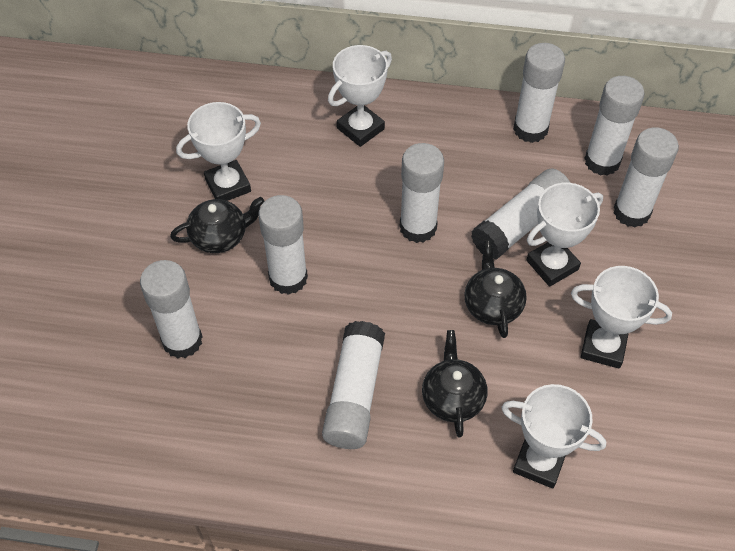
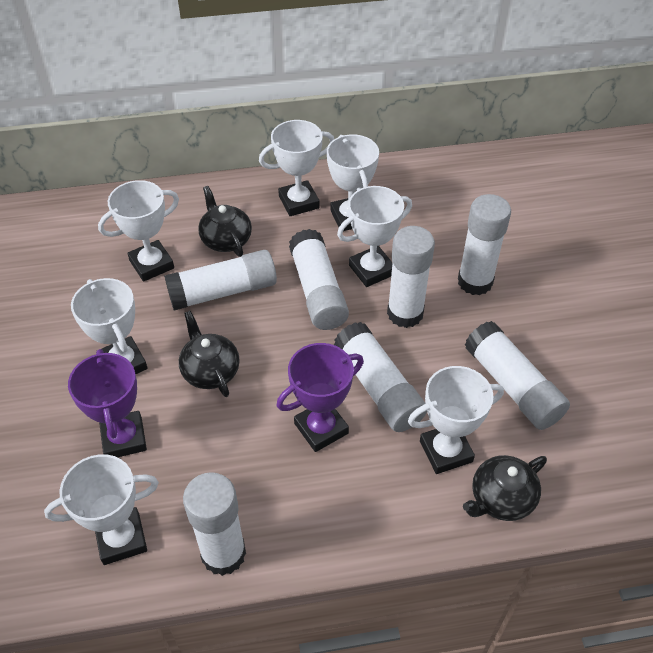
purple trophy: 0 -> 2
white glue stick: 8 -> 7
white trophy: 5 -> 7

